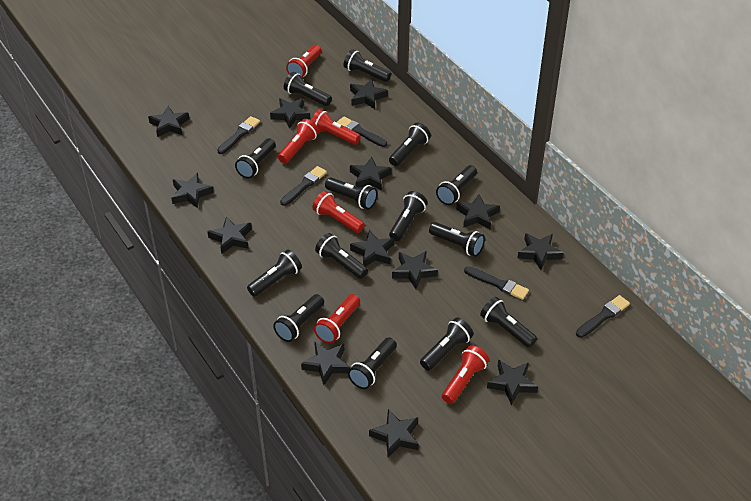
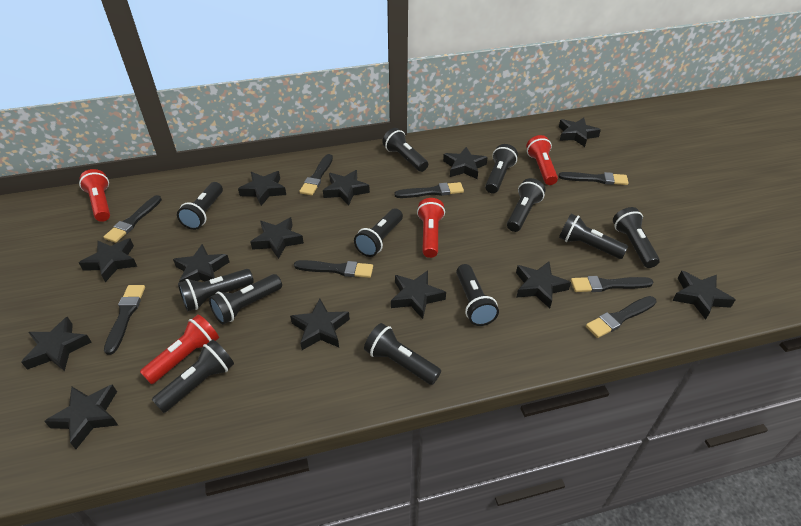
black brush: 5 -> 8
black flashlight: 14 -> 12
red flashlight: 6 -> 4

